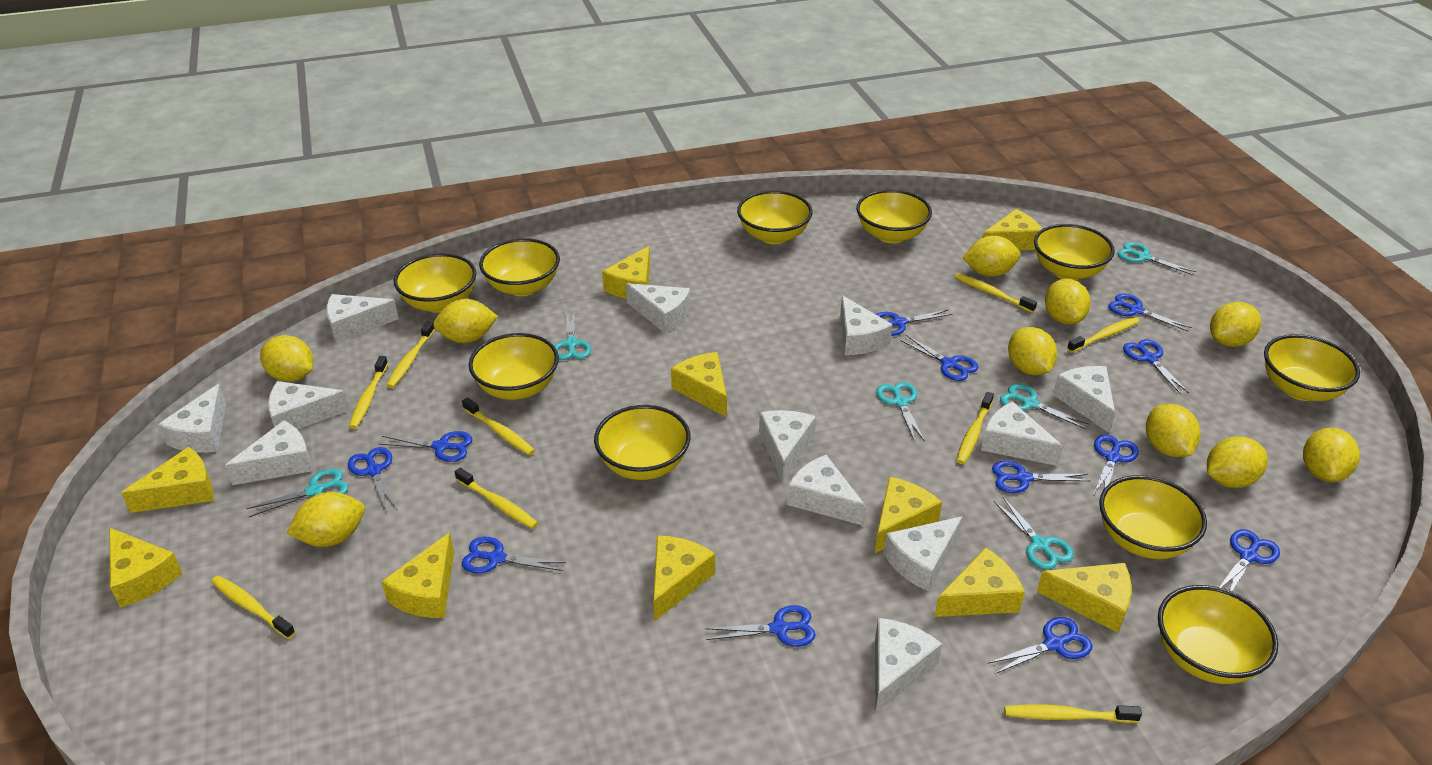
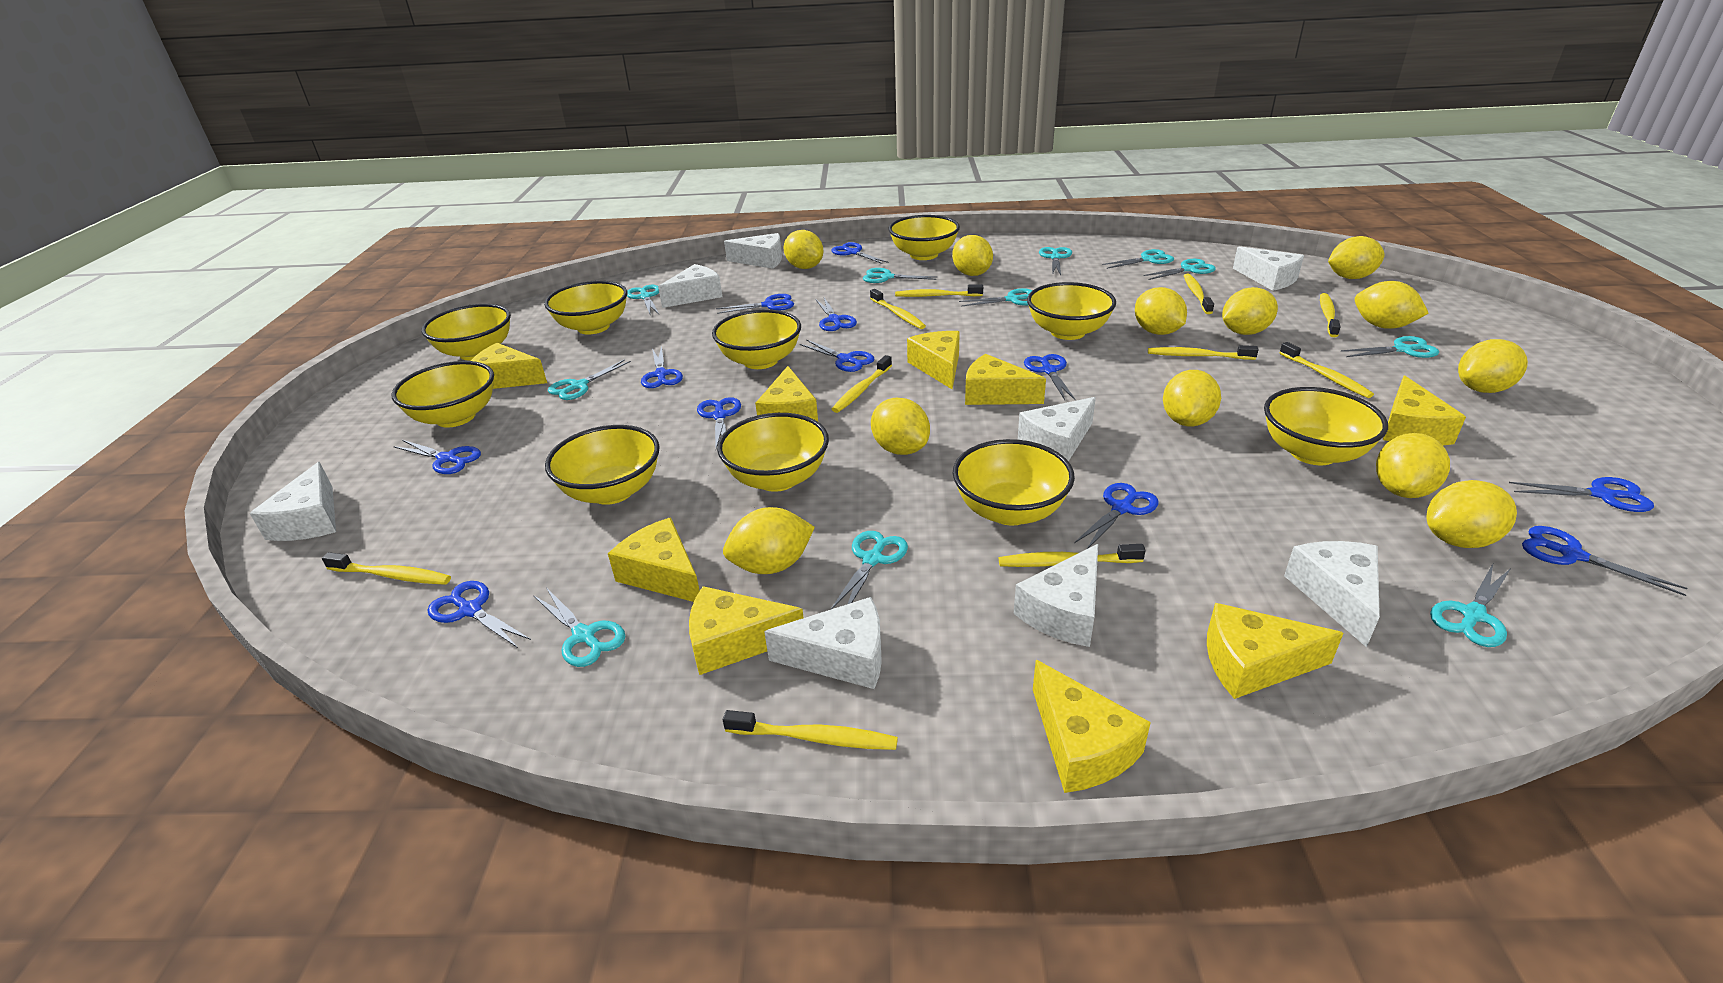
turquoise scissors: 6 -> 11
white cheese: 12 -> 8
yellow cheese: 10 -> 9
yellow lemon: 10 -> 12
yellow toothbrush: 9 -> 10

